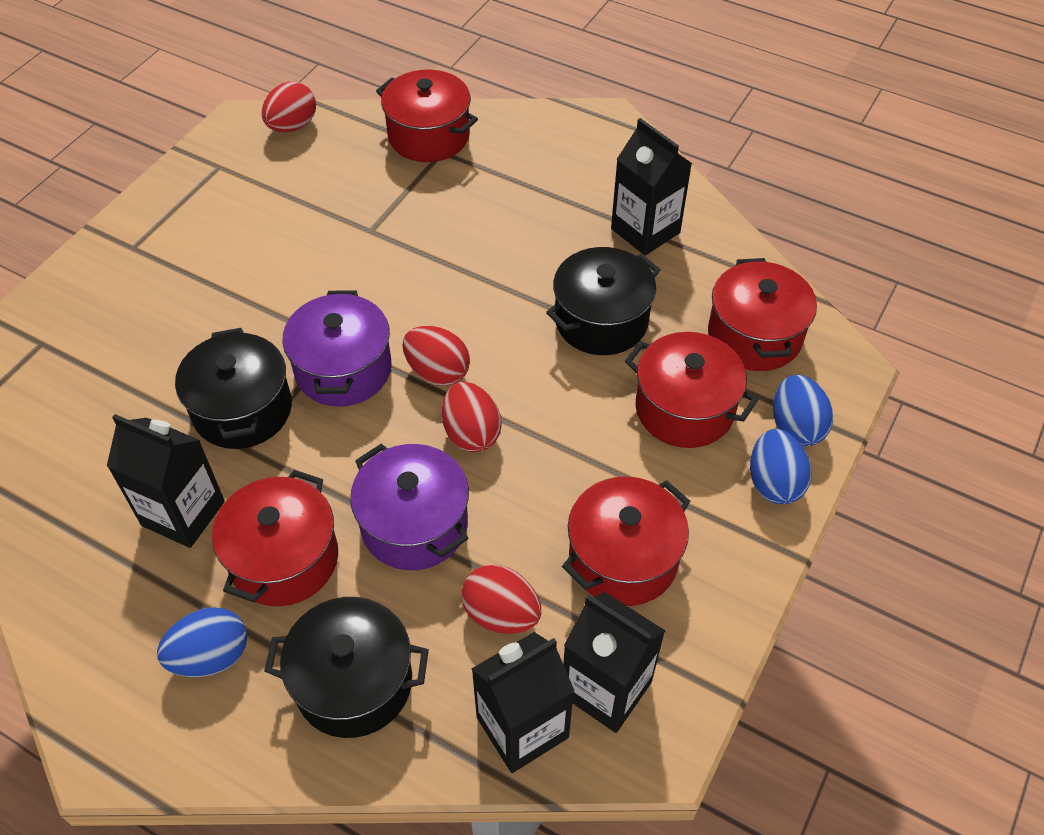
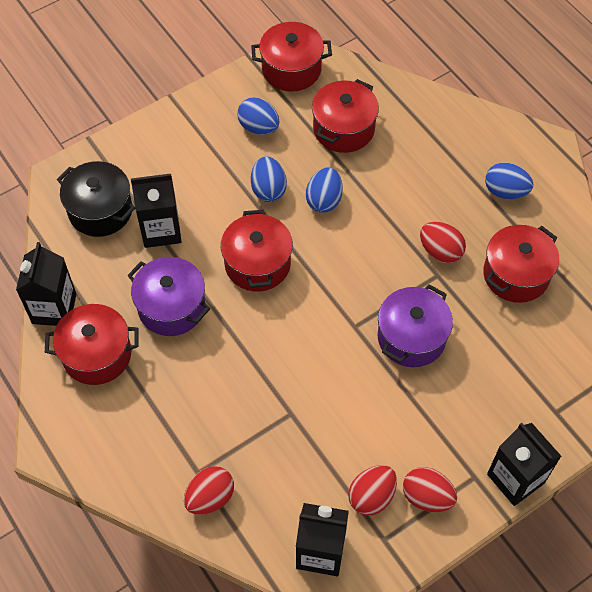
black pot: 3 -> 1
blue egg: 3 -> 4

